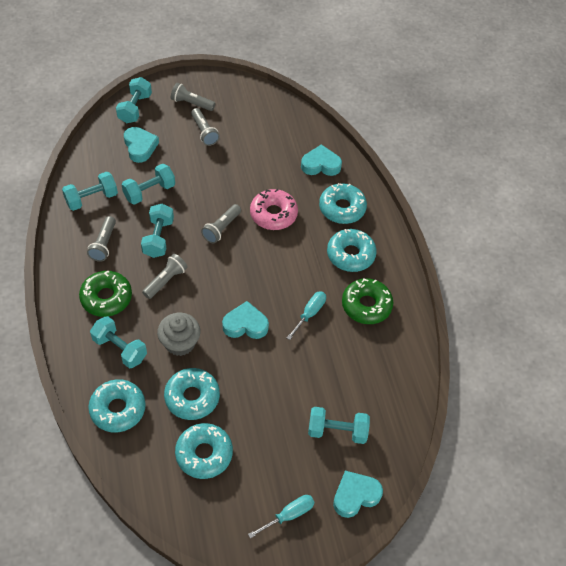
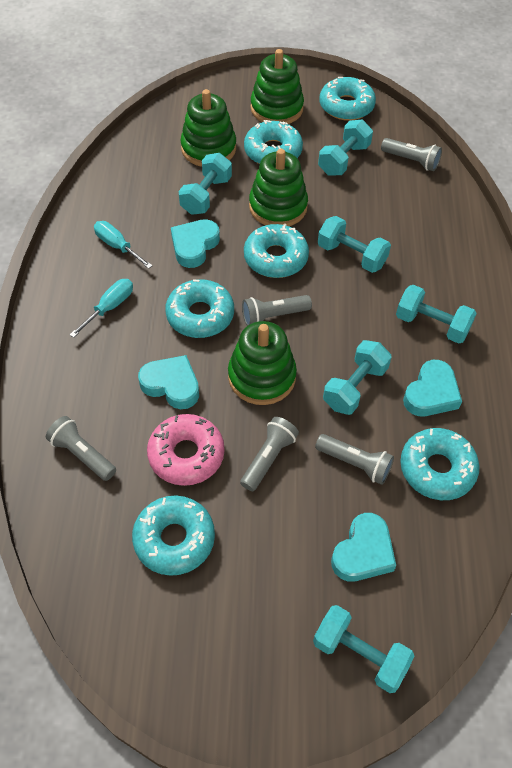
green donut: 2 -> 0
green stacking toy: 0 -> 4
grey cupcake: 1 -> 0
turquoise donut: 5 -> 6

